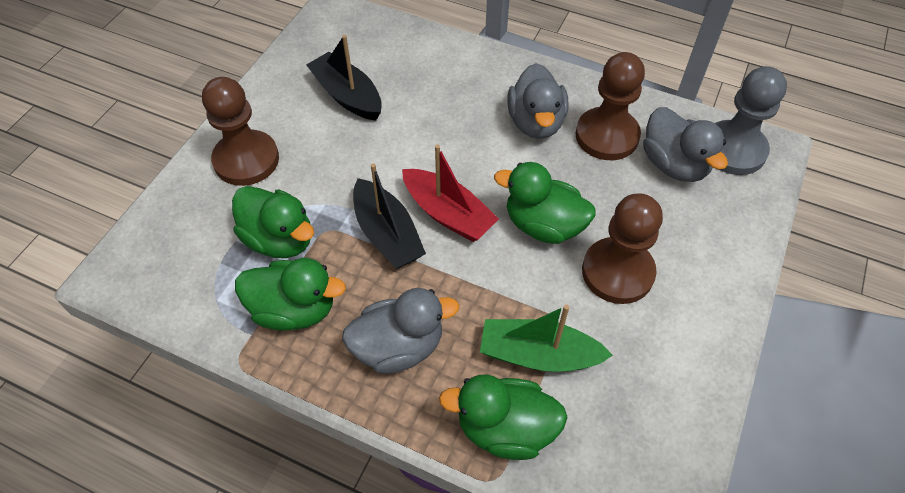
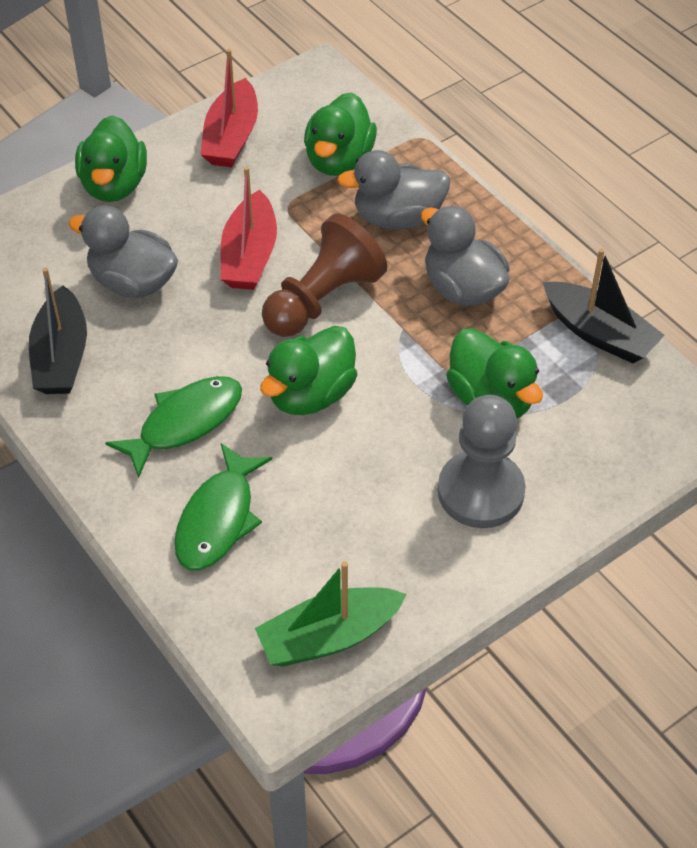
brown pawn: 3 -> 1
green fish: 0 -> 2
red boat: 1 -> 2

